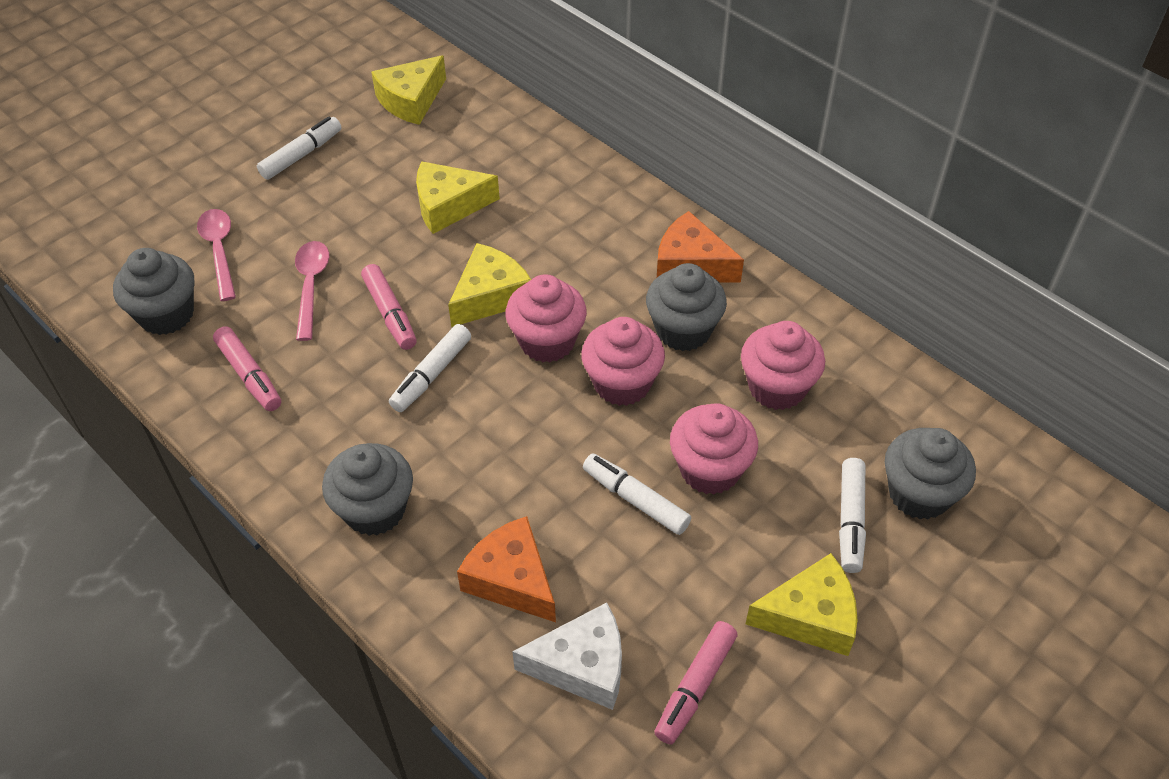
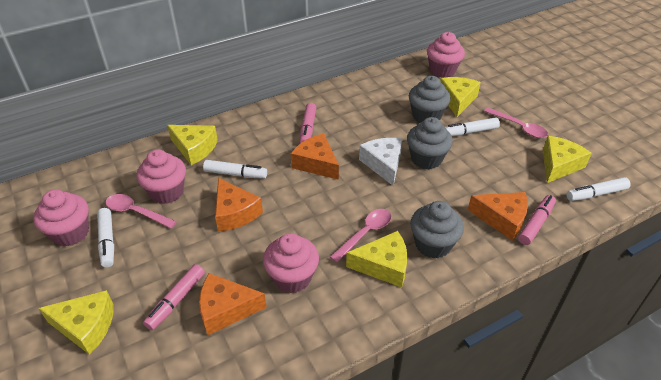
grey cupcake: 4 -> 3
orange cheese: 2 -> 4
pink spoon: 2 -> 3
yellow cheese: 4 -> 5

